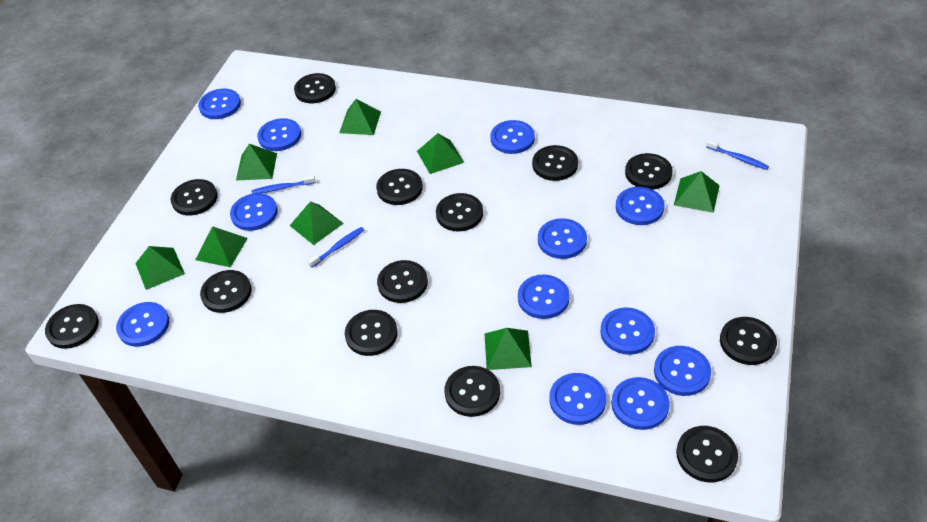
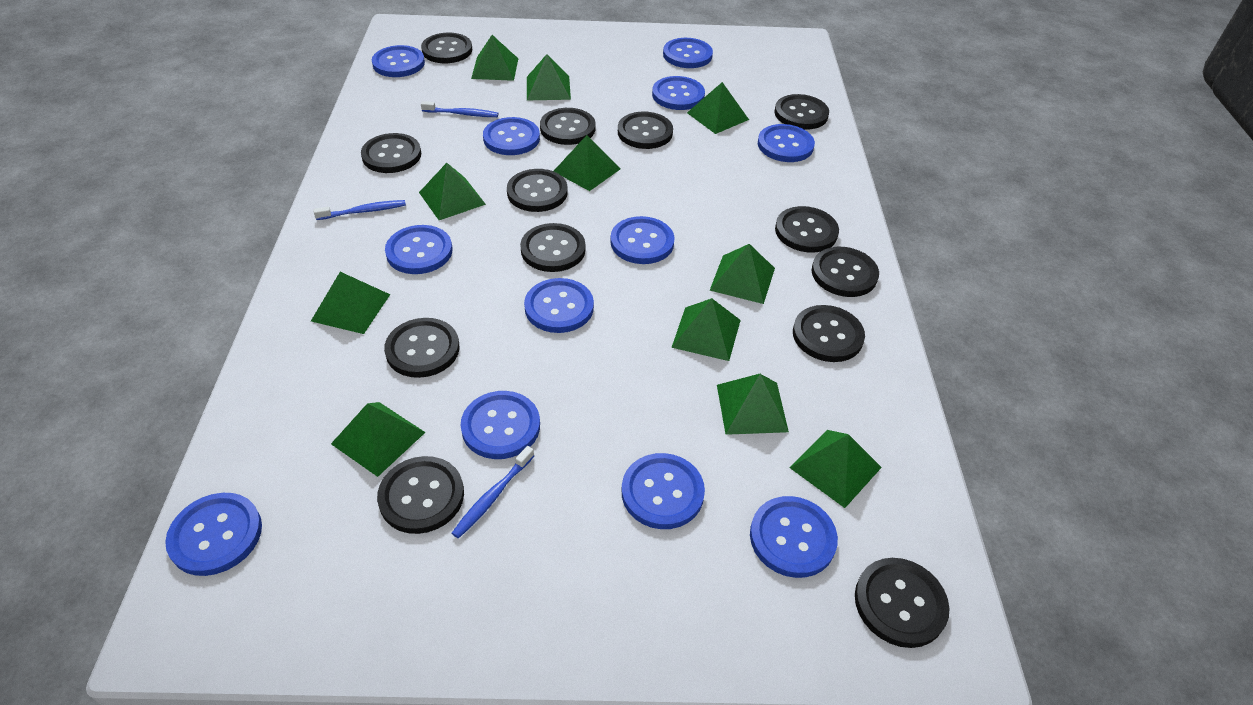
green pyramid: 8 -> 11

